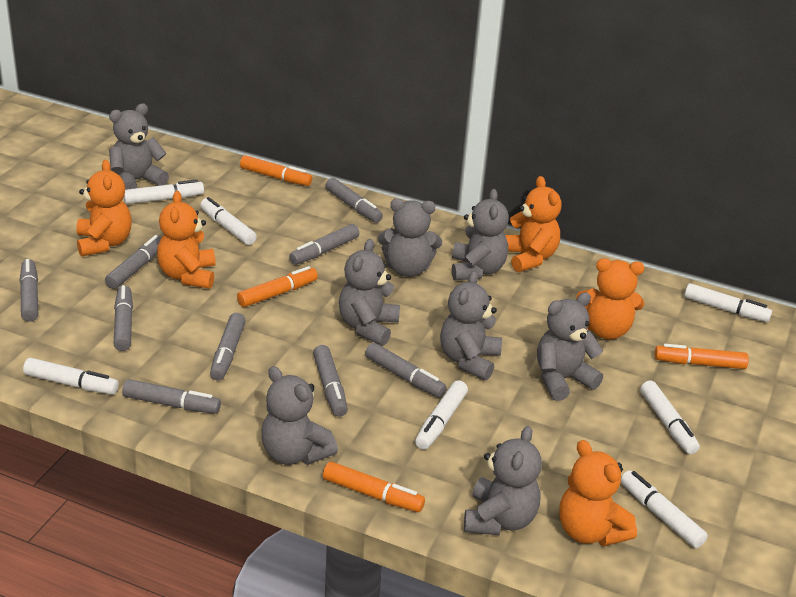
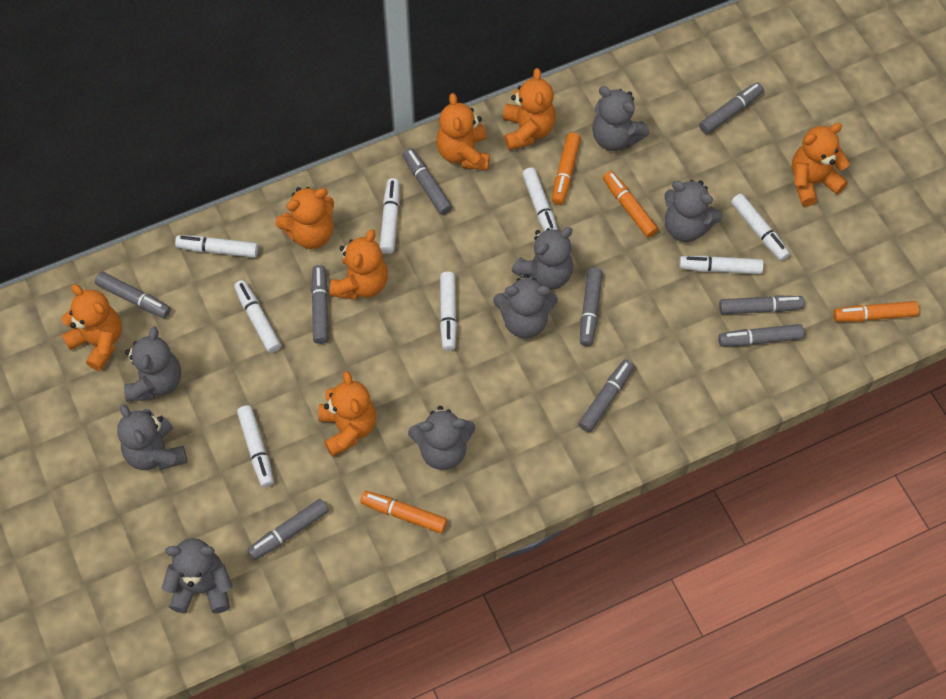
orange teddy bear: 5 -> 7
white marker: 7 -> 8

